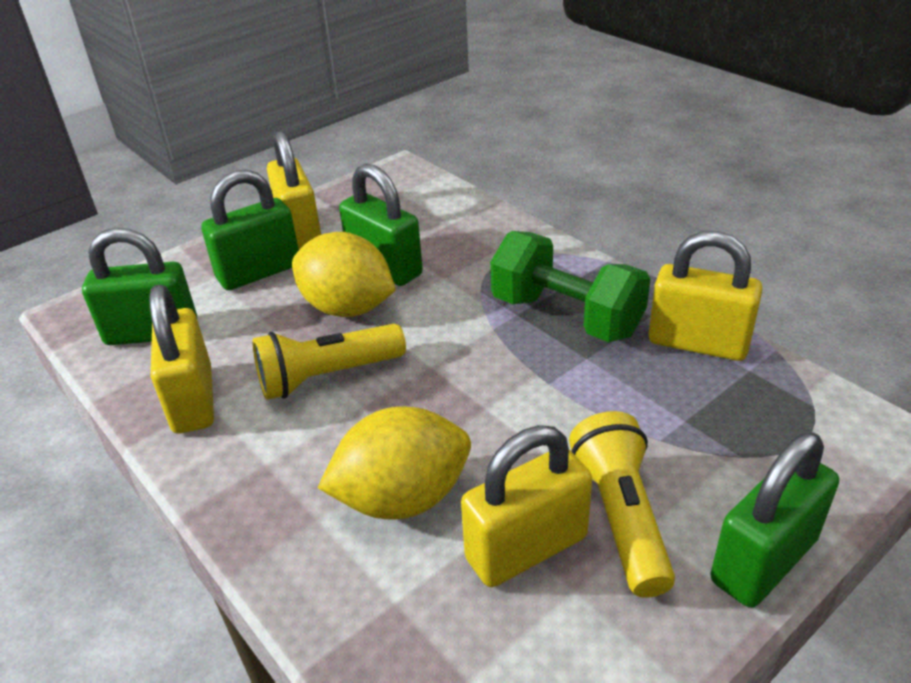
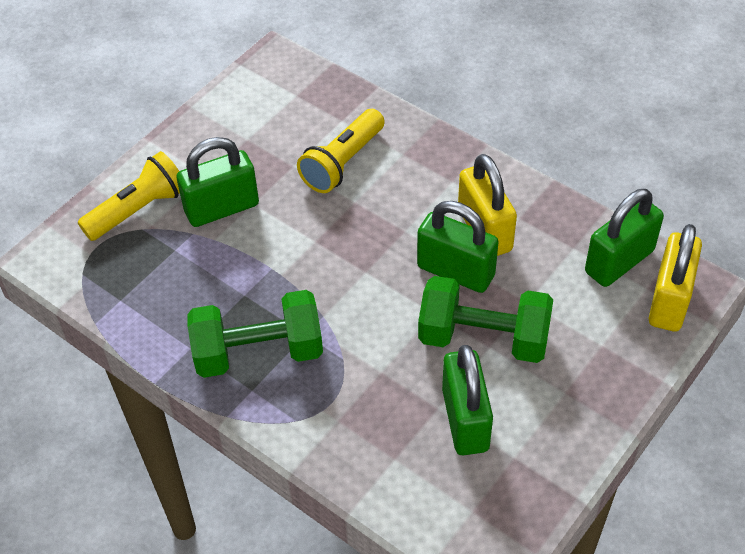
green dumbbell: 1 -> 2
yellow lemon: 2 -> 0
yellow padlock: 4 -> 2

